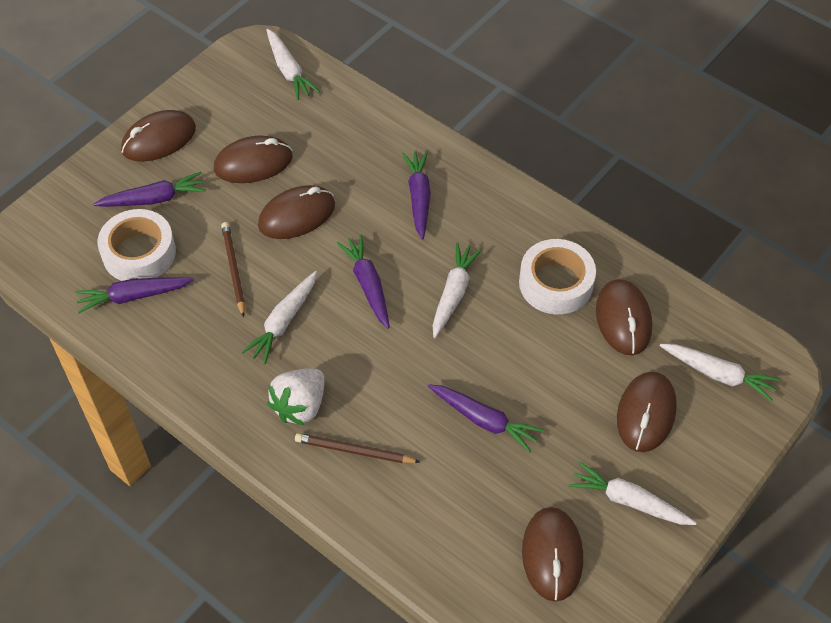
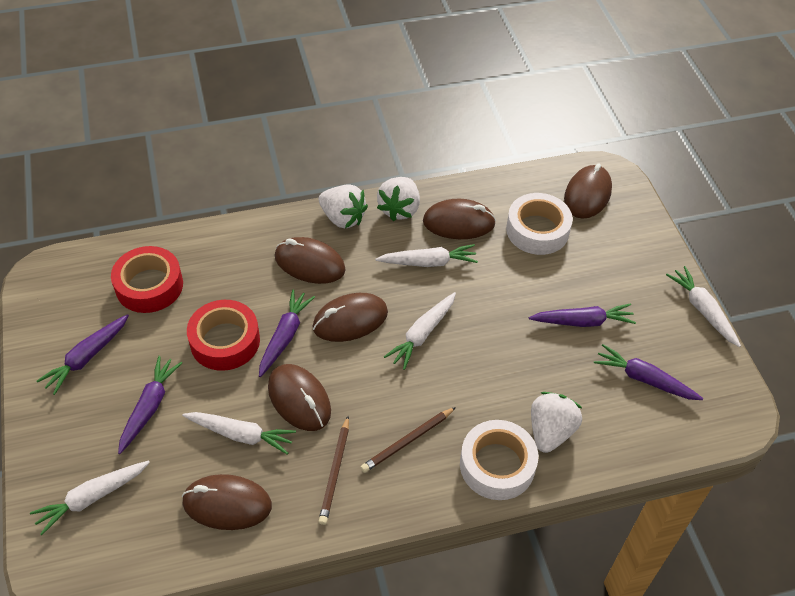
red tape: 0 -> 2
white strawberry: 1 -> 3

